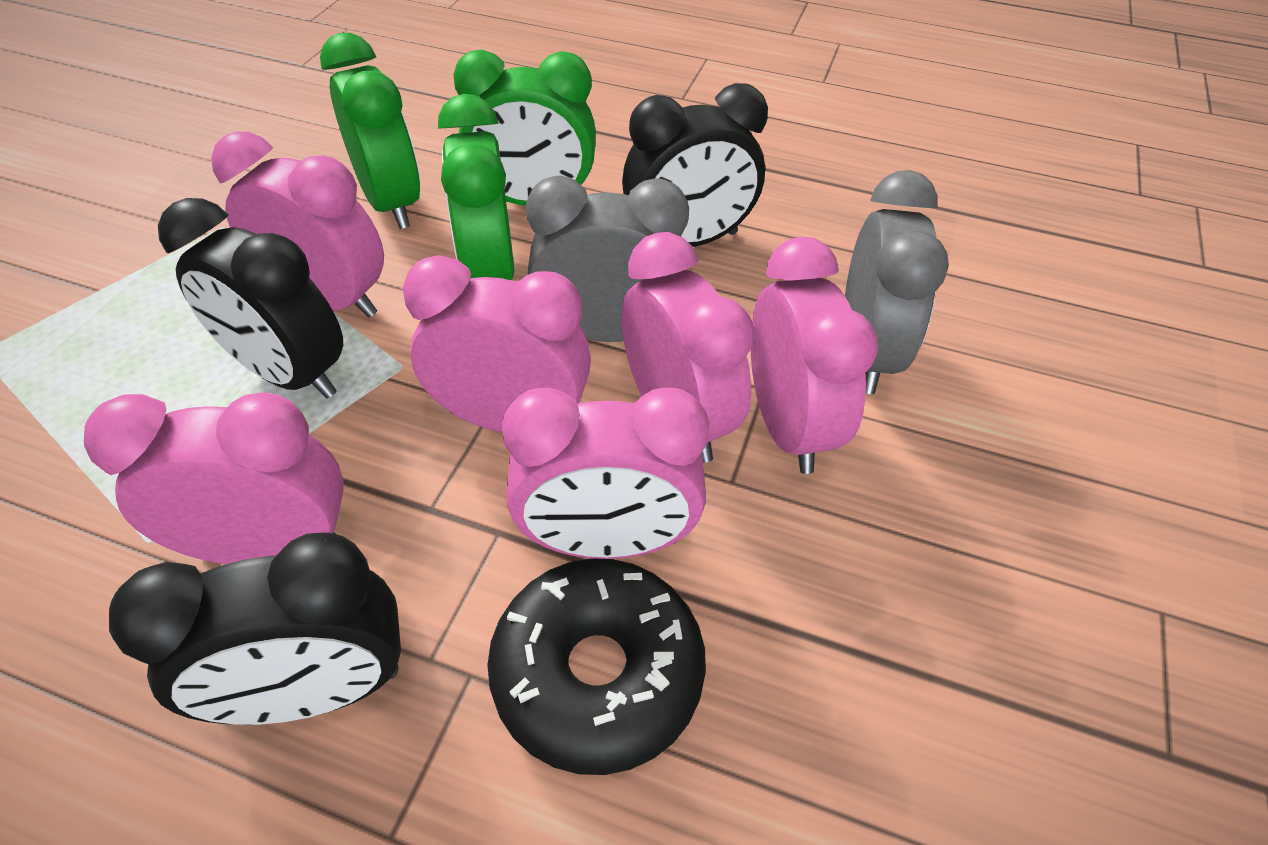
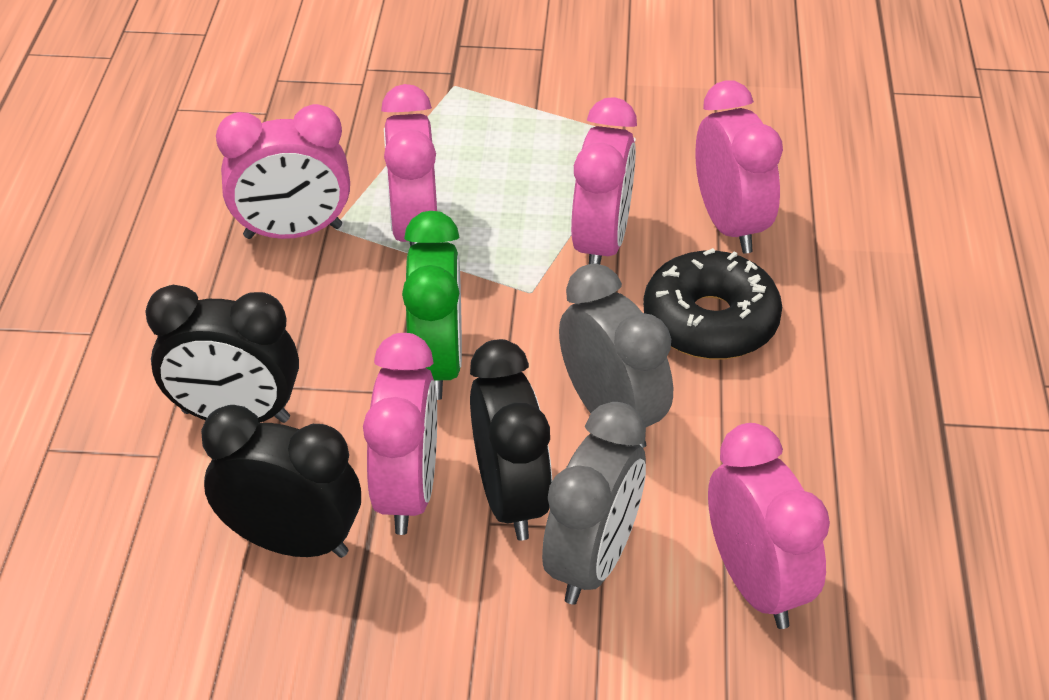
green clock: 3 -> 1

